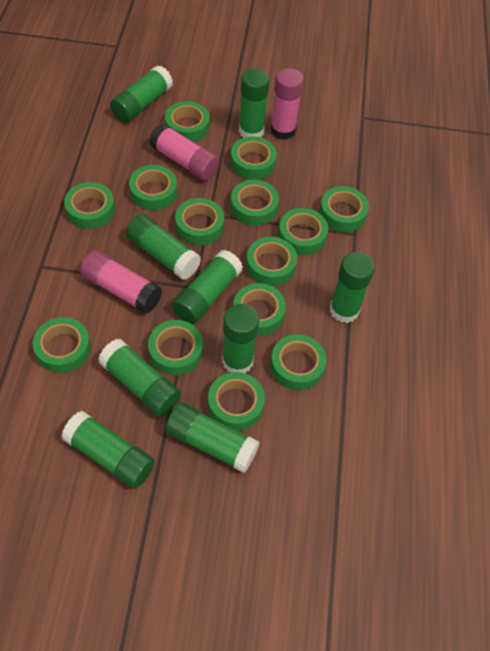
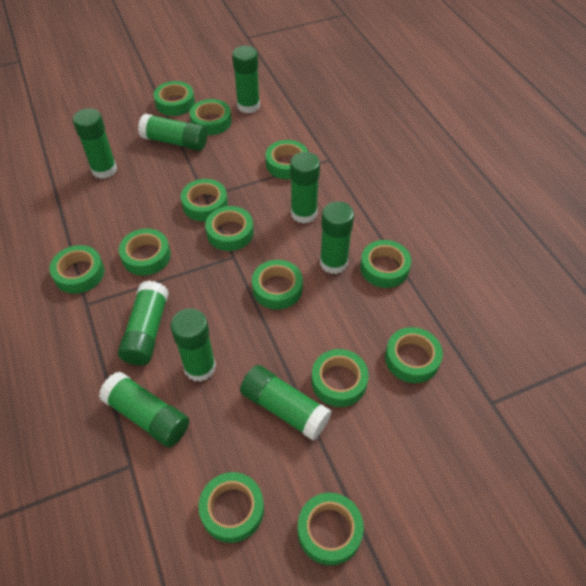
green tape: 14 -> 13
pink glue stick: 3 -> 0

